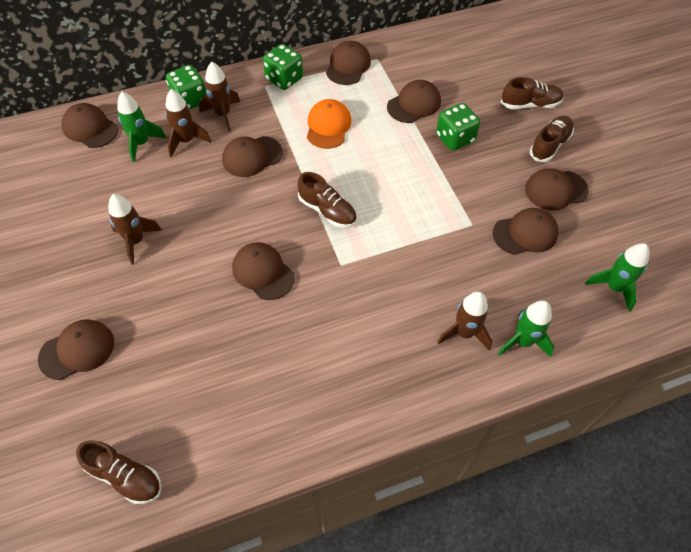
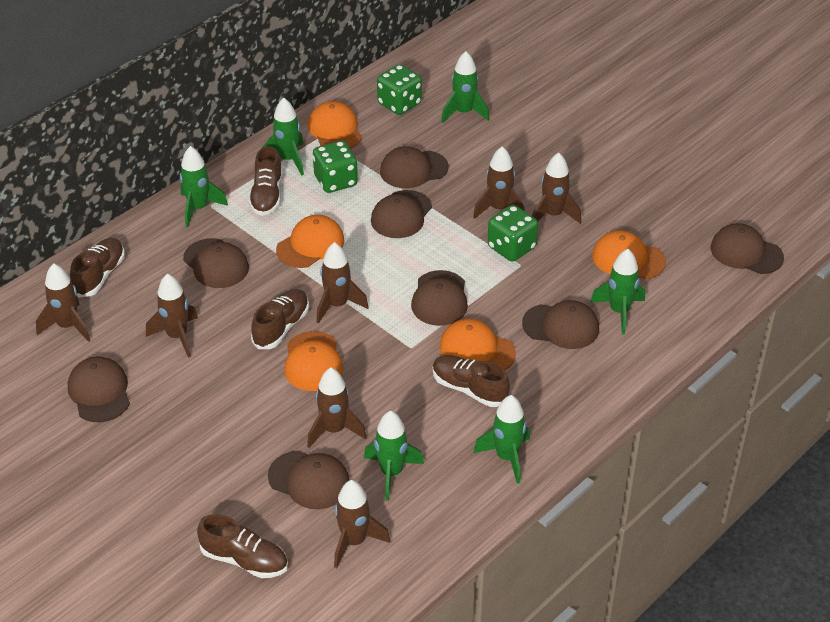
brown rocket: 4 -> 7
brown shoe: 4 -> 5
green rocket: 3 -> 6
orange cap: 1 -> 5

